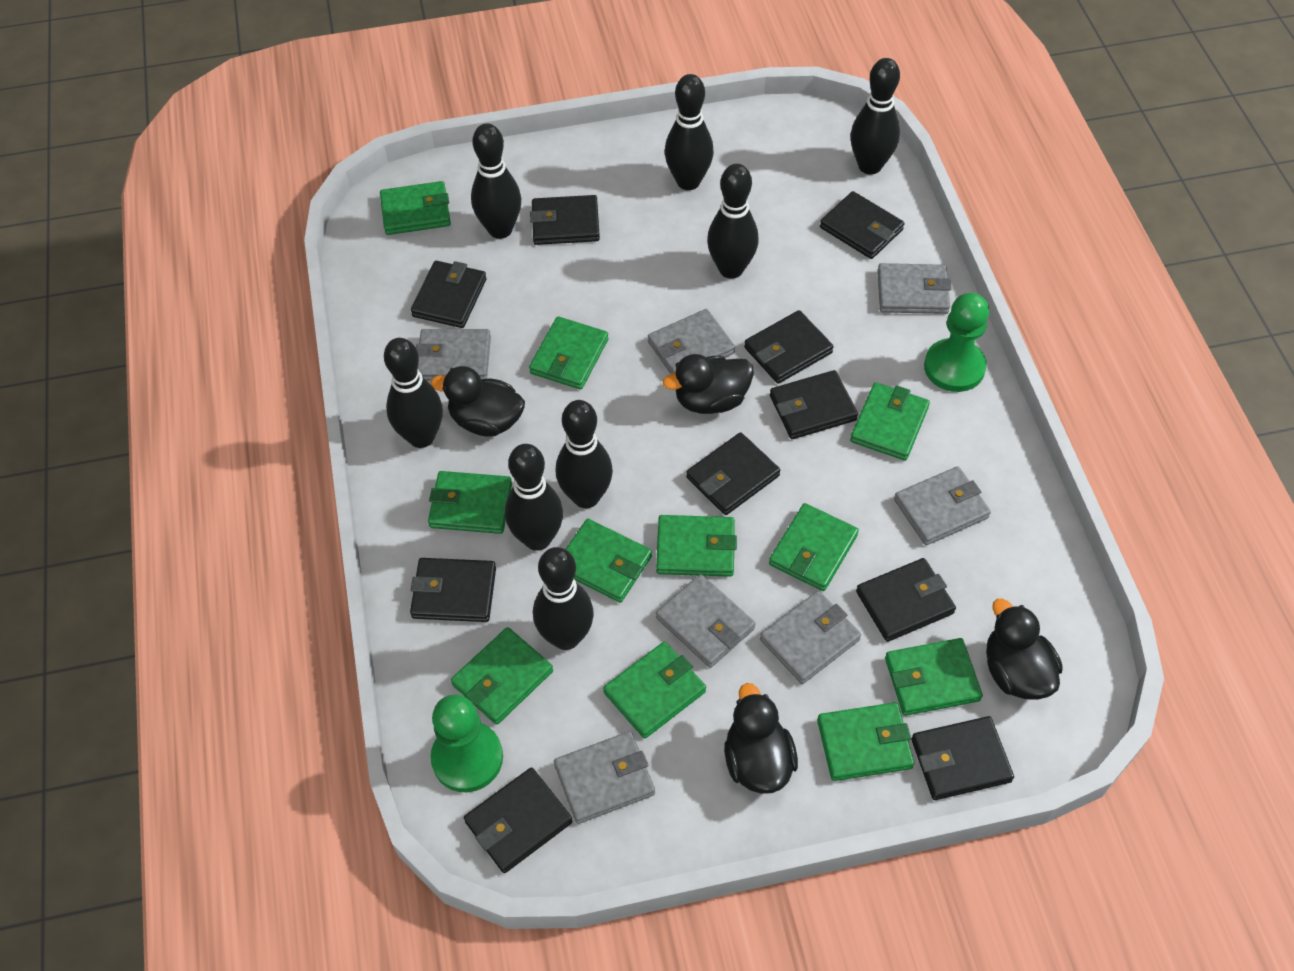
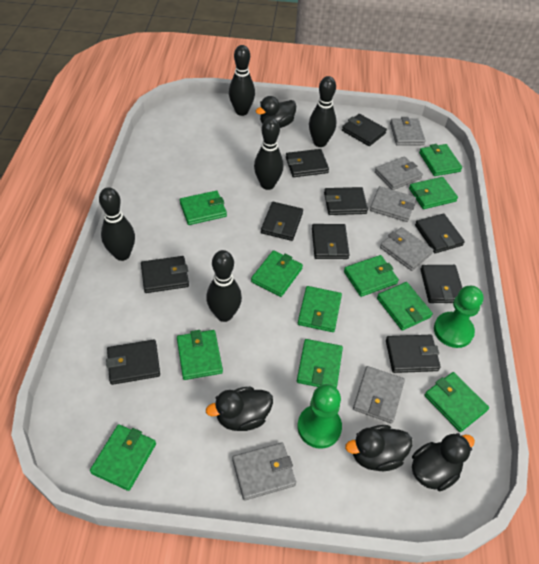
black bowling pin: 8 -> 5
grey wallet: 7 -> 6

